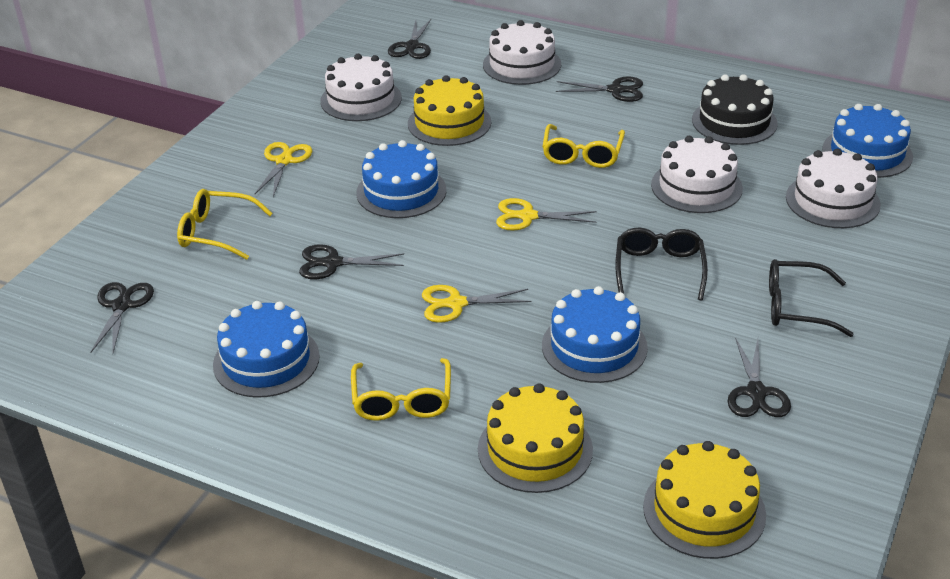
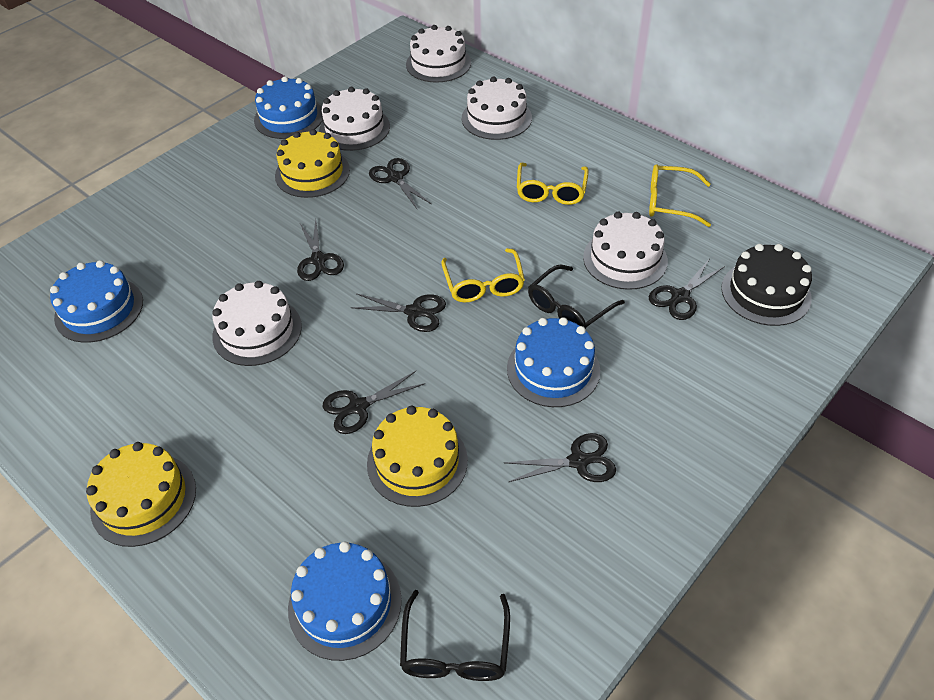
black scissors: 5 -> 6
white cake: 4 -> 5
yellow scissors: 3 -> 0

